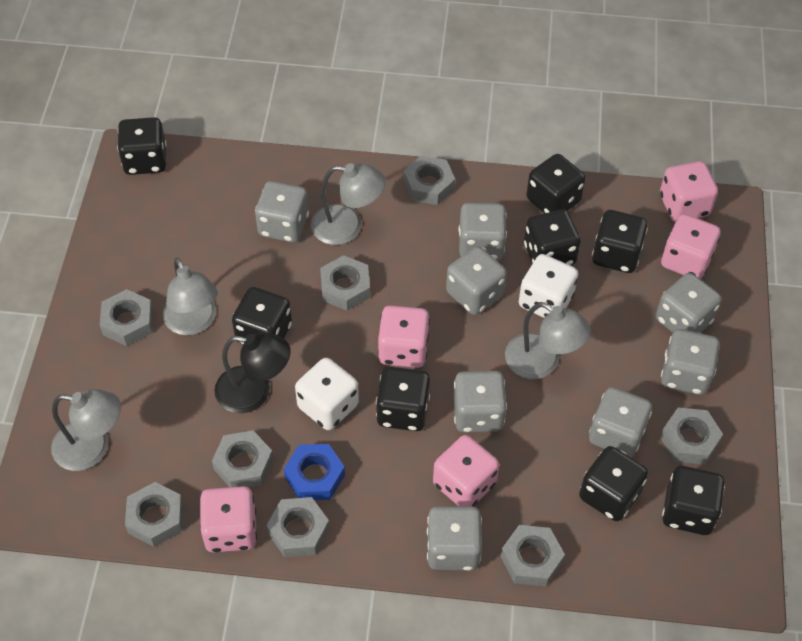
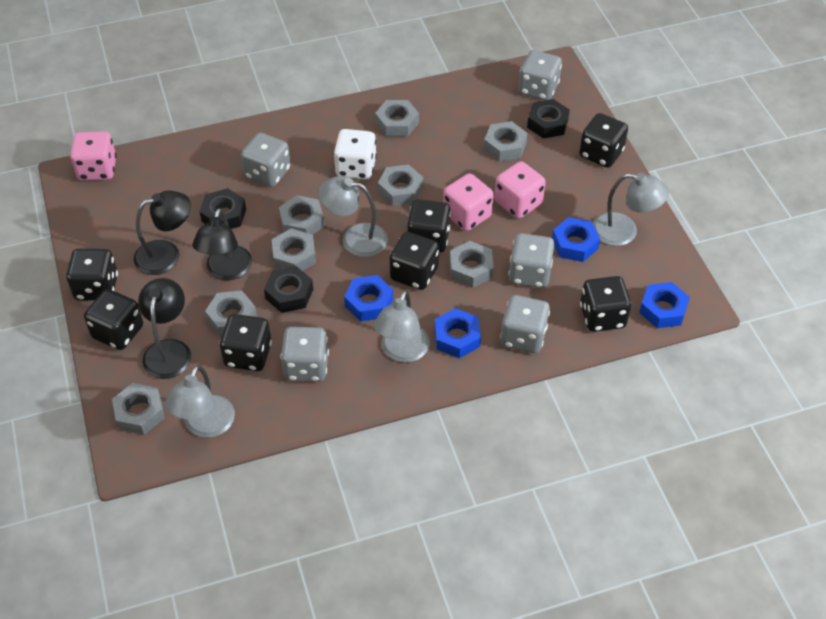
black dice: 8 -> 7
black lamp: 1 -> 3
black nut: 0 -> 3
blue nut: 1 -> 4
grey dice: 8 -> 5
pink dice: 5 -> 3
white dice: 2 -> 1

